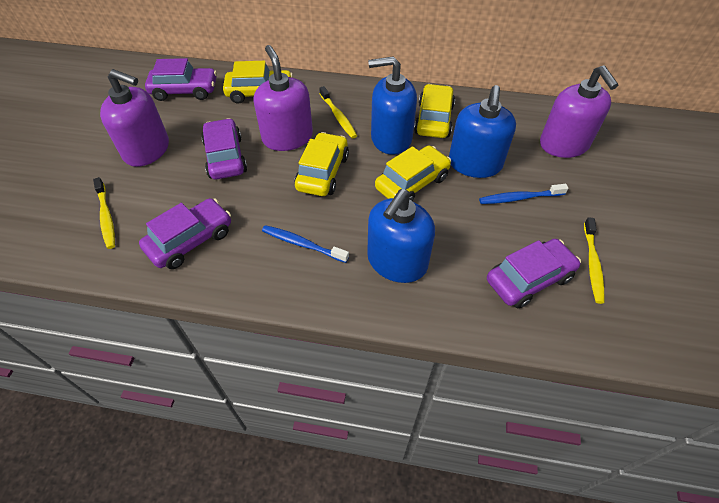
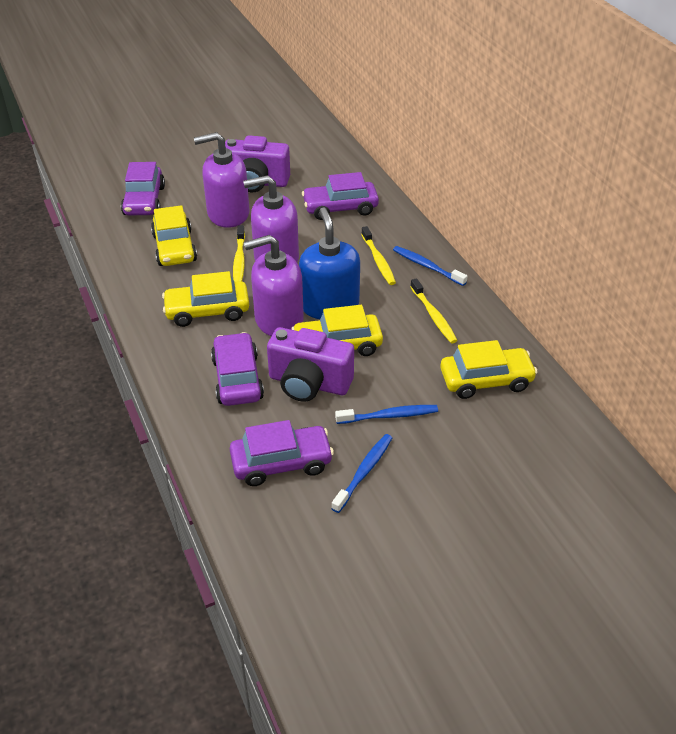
blue soap dispenser: 3 -> 1
blue toothbrush: 2 -> 3
purple camera: 0 -> 2

